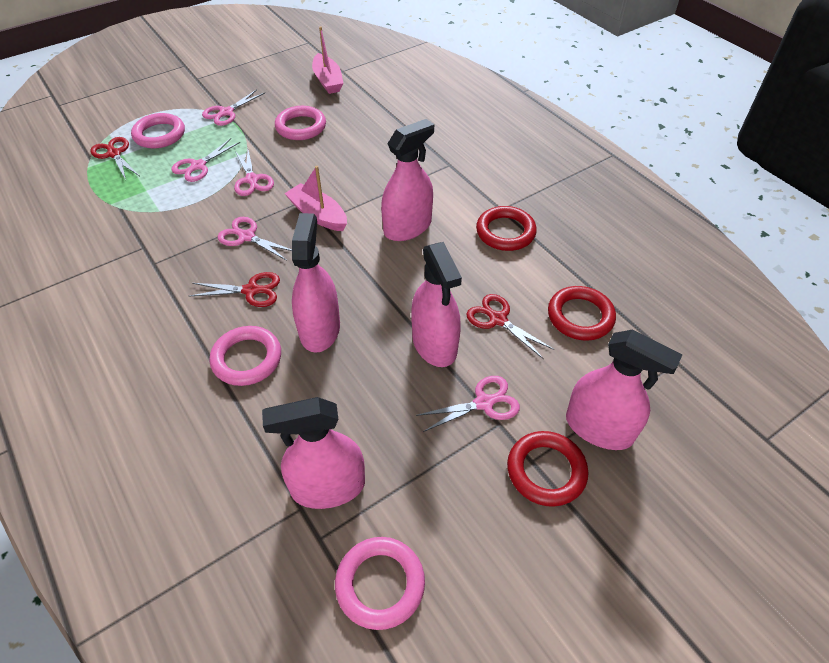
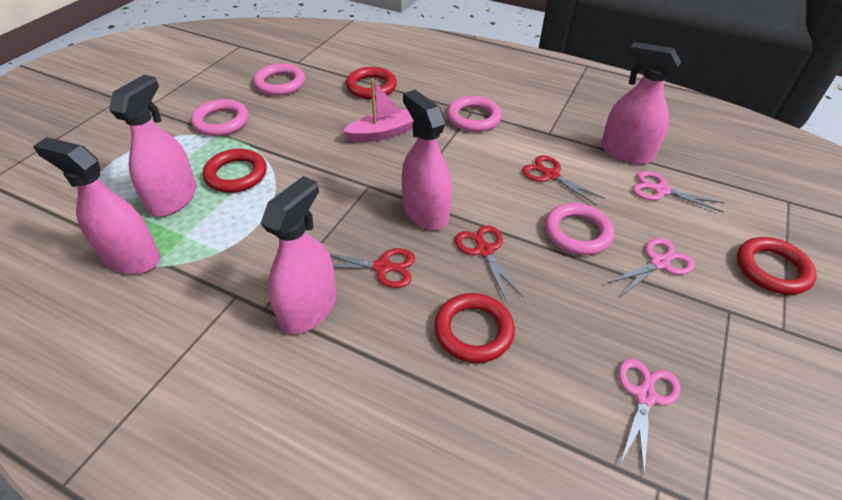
pink boat: 2 -> 1
pink scissors: 5 -> 3
red ring: 3 -> 4

